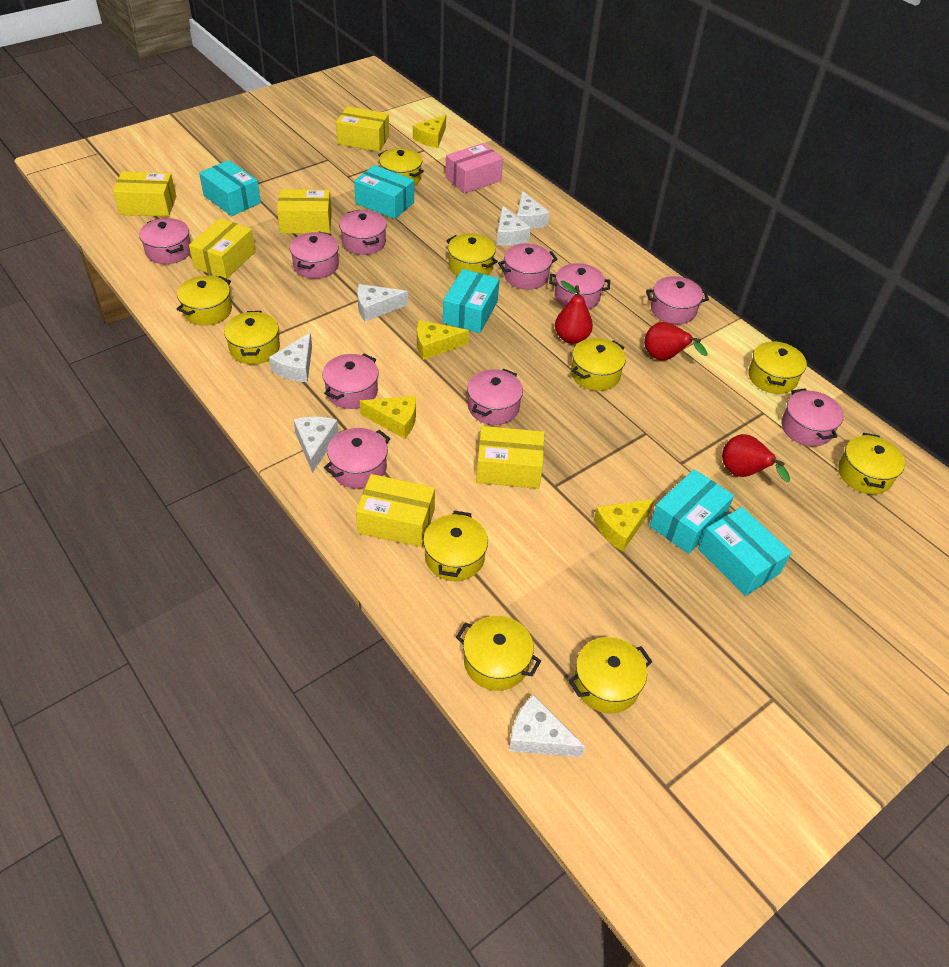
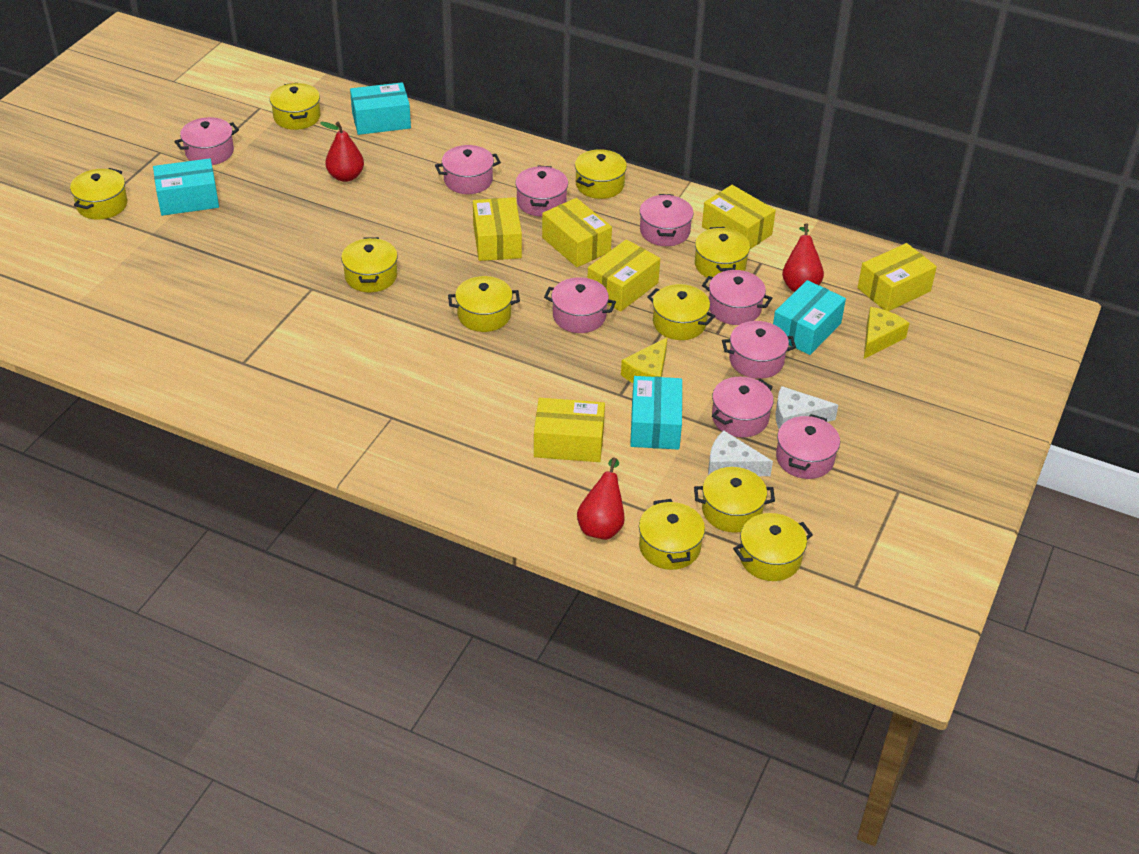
pink box: 1 -> 0
pink pot: 10 -> 9
turquoise box: 5 -> 4
white cheese: 6 -> 2
yellow cheese: 4 -> 2

